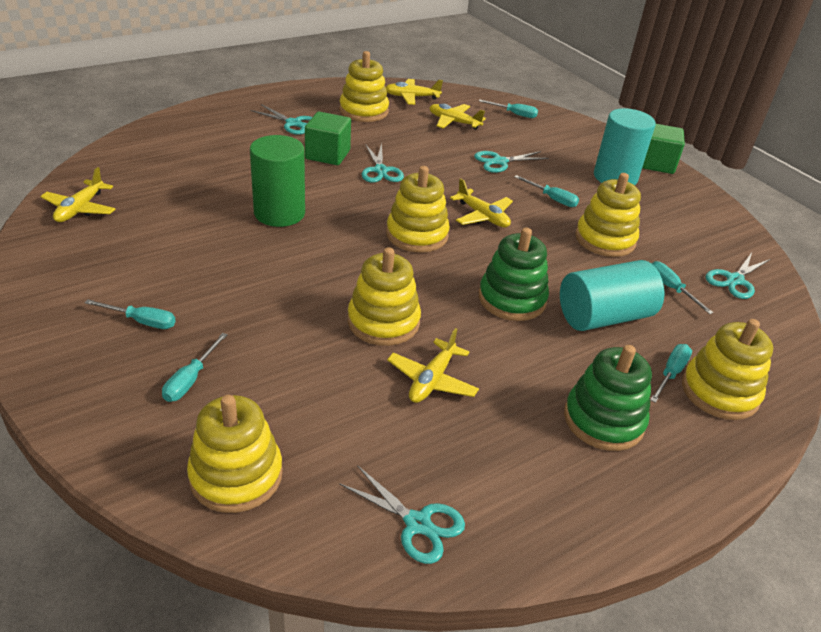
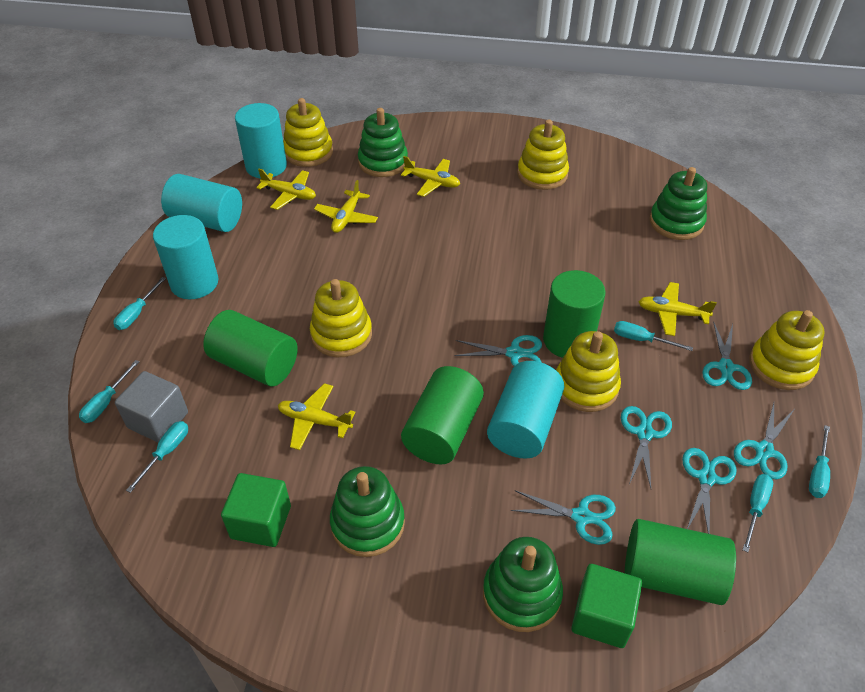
green cylinder: 1 -> 4
green stacking toy: 2 -> 4
grey cube: 0 -> 1
turquoise cylinder: 2 -> 4
turquoise scissors: 5 -> 6
yellow stacking toy: 6 -> 5

